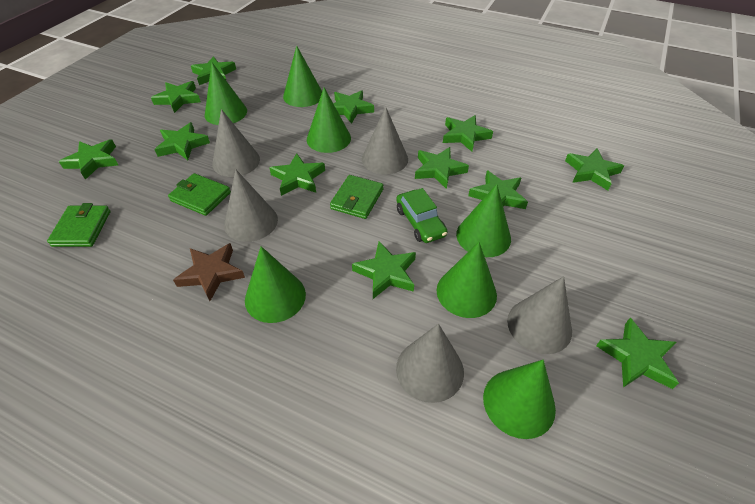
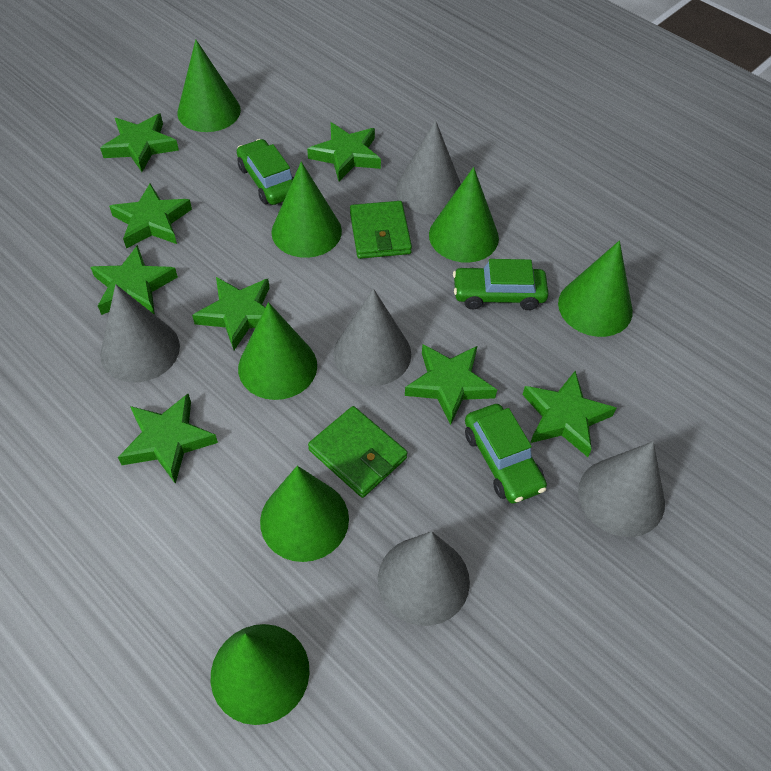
brown star: 1 -> 0
green car: 1 -> 3
green star: 12 -> 8
green wallet: 3 -> 2

